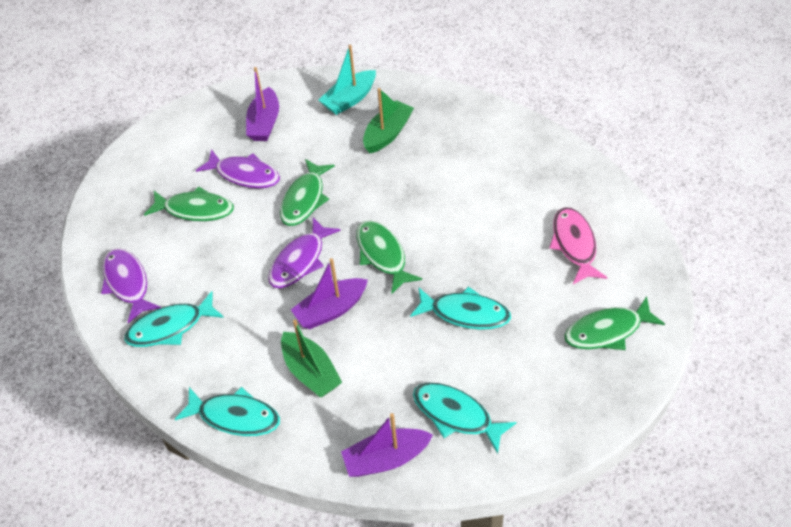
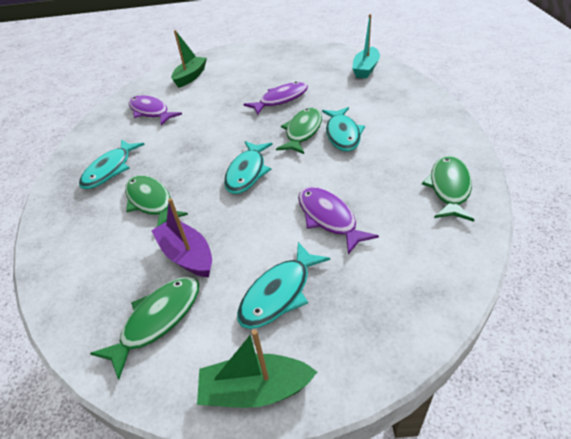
pink fish: 1 -> 0
purple boat: 3 -> 1

